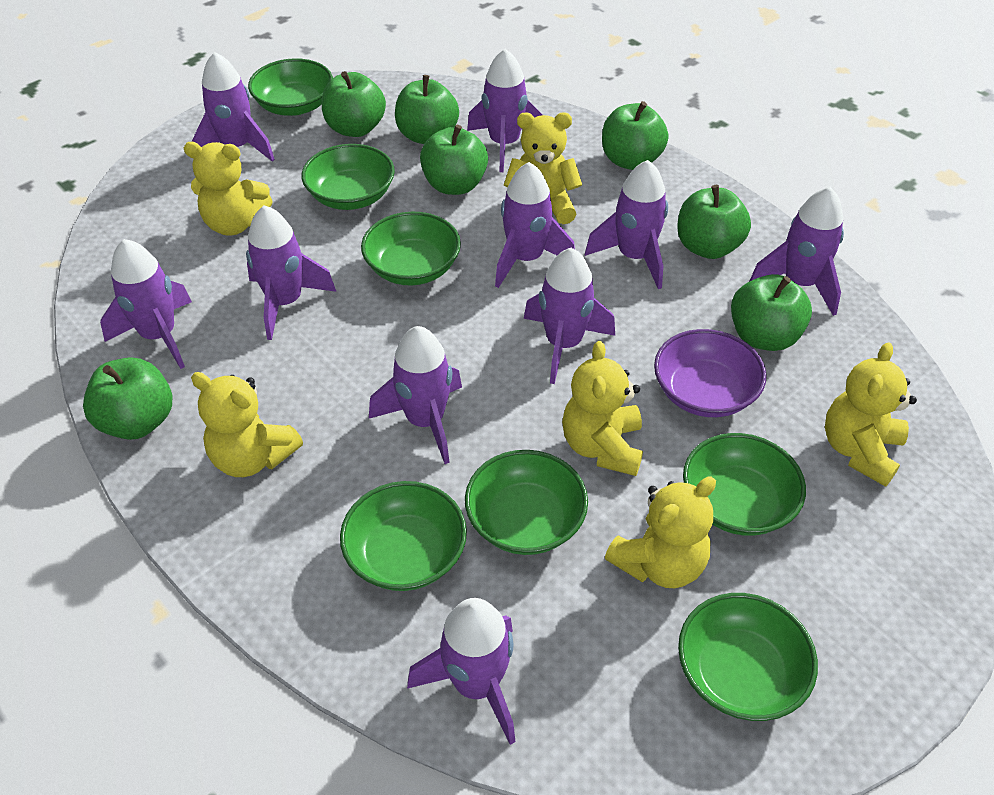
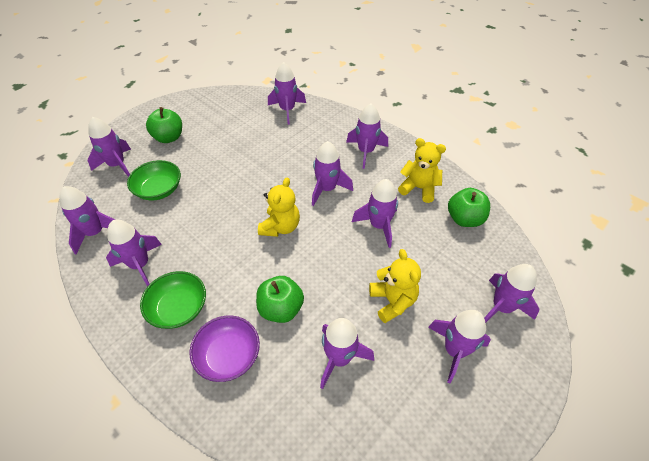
green apple: 7 -> 3
green bowl: 7 -> 2
yellow teddy bear: 6 -> 3

